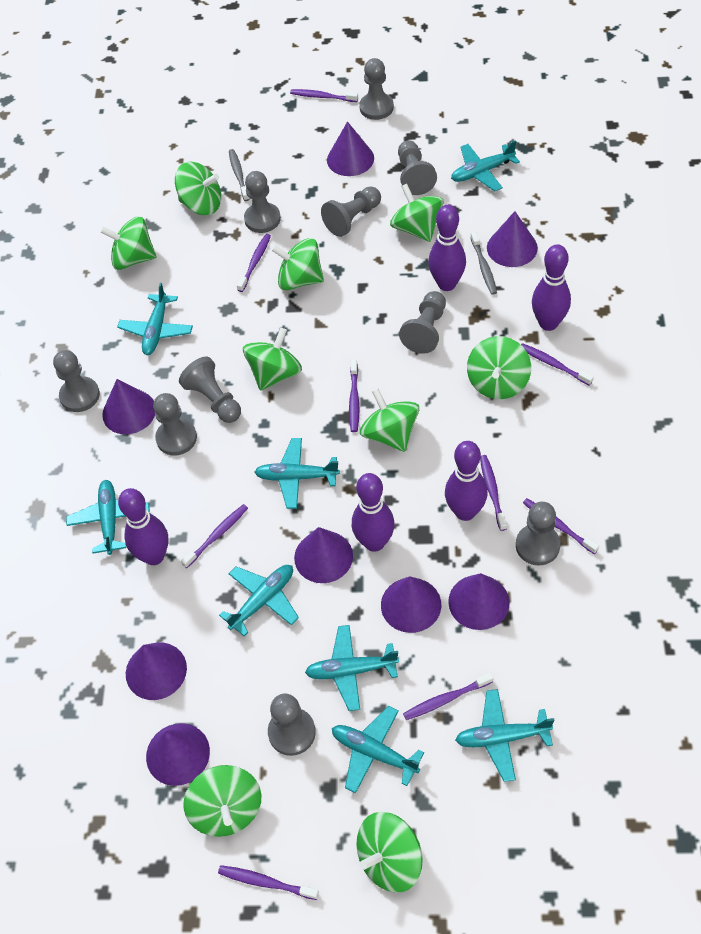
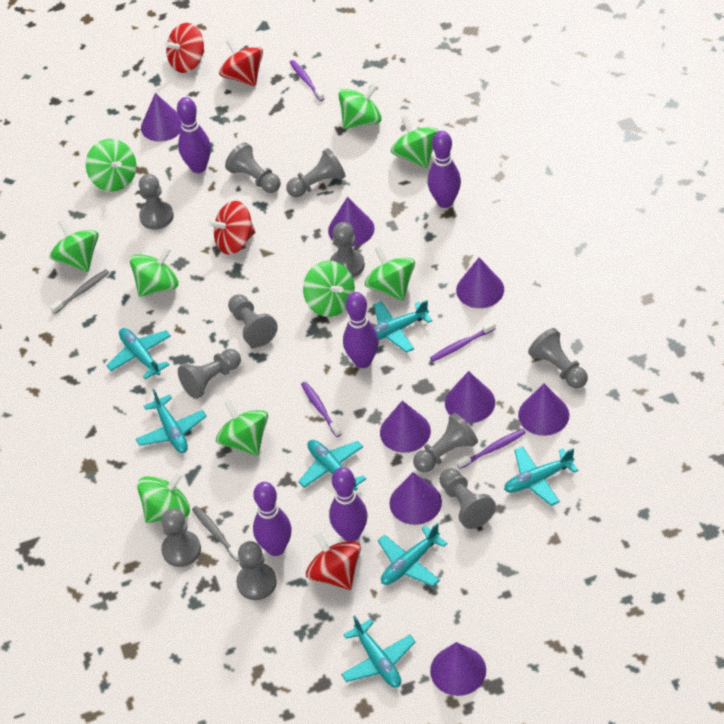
grey pawn: 10 -> 11
purple toothbrush: 9 -> 4
red spinning top: 0 -> 4
turquoise plane: 8 -> 7

